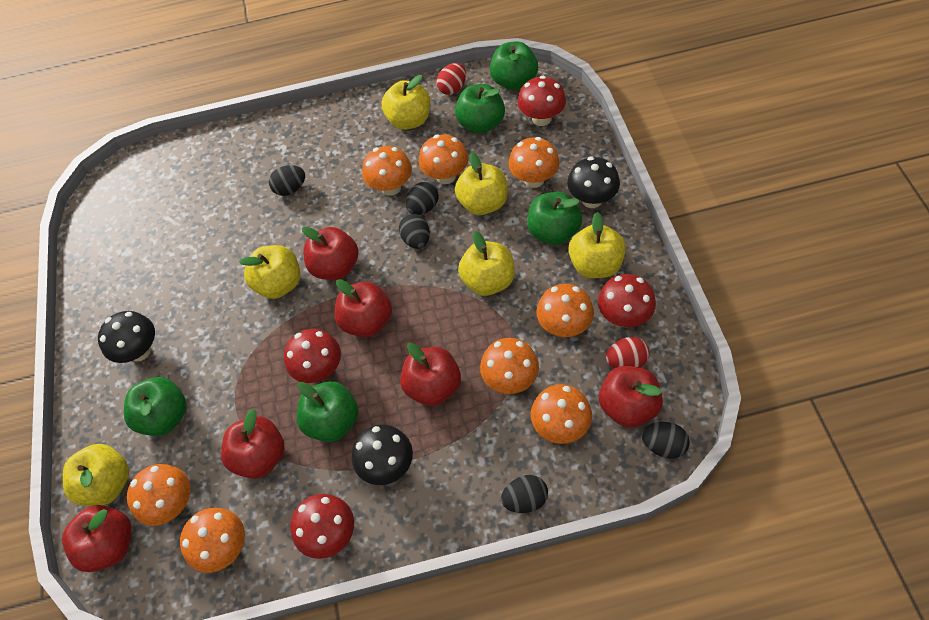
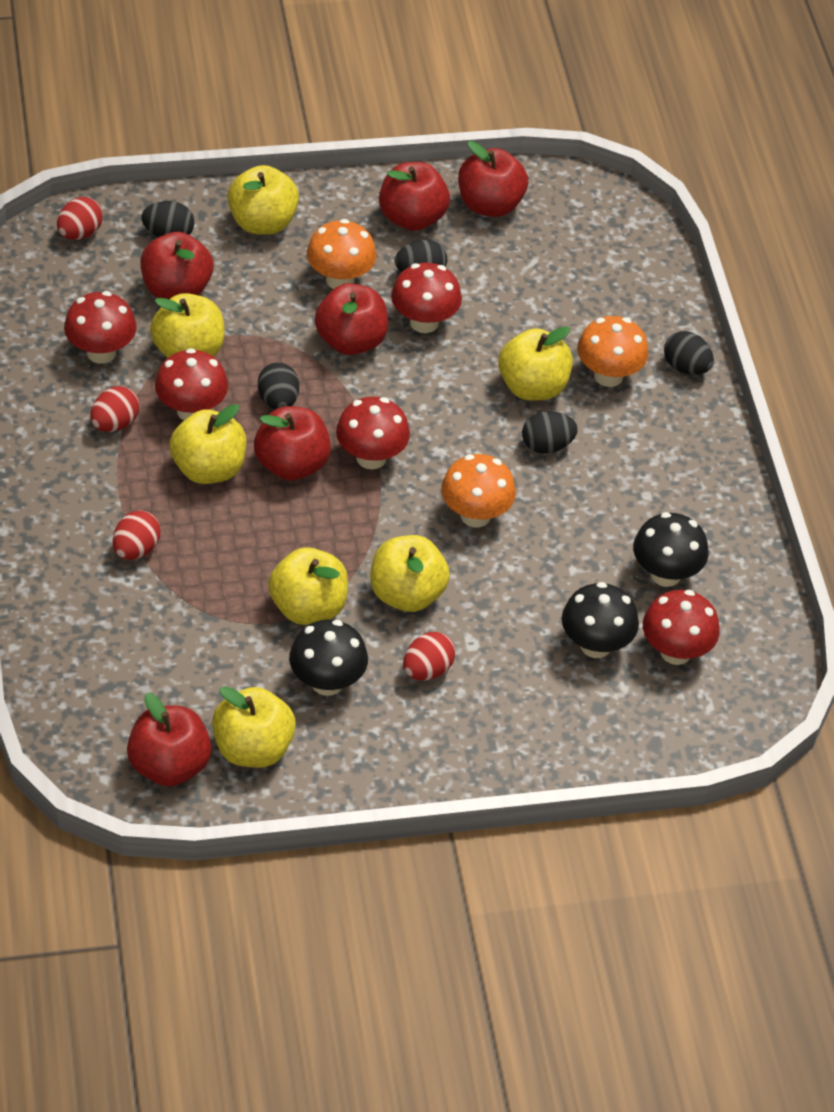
green apple: 5 -> 0
orange mushroom: 8 -> 3
red egg: 2 -> 4
red mushroom: 4 -> 5
yellow apple: 6 -> 7

